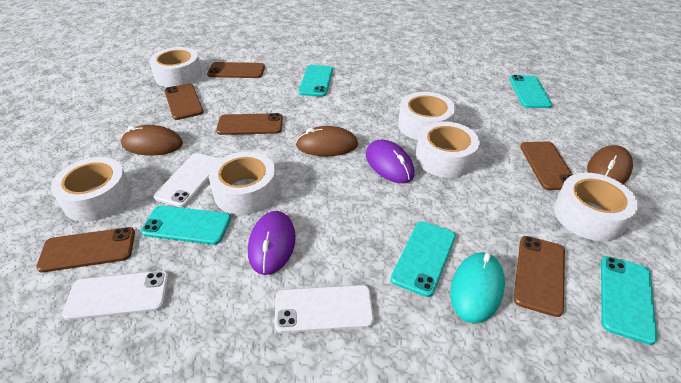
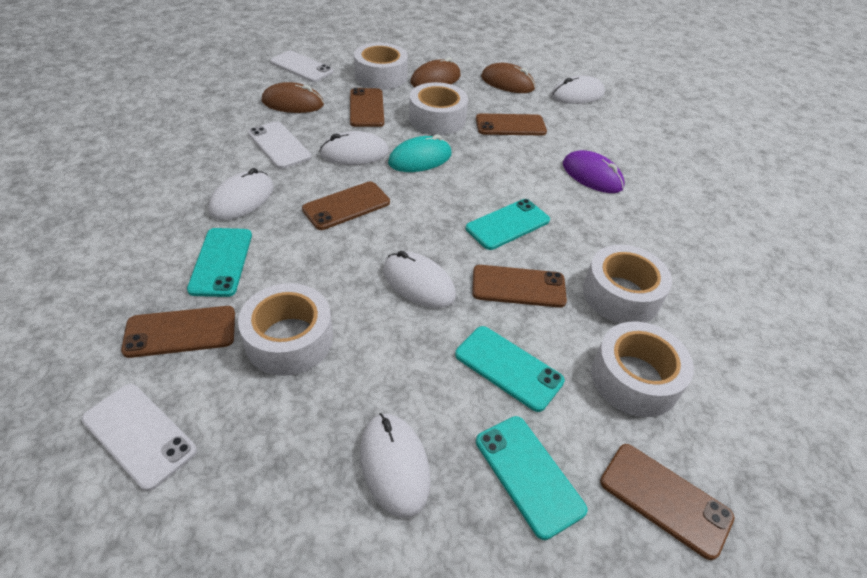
purple mouse: 2 -> 1
turquoise phone: 5 -> 4
white mouse: 0 -> 5
white tape: 6 -> 5

